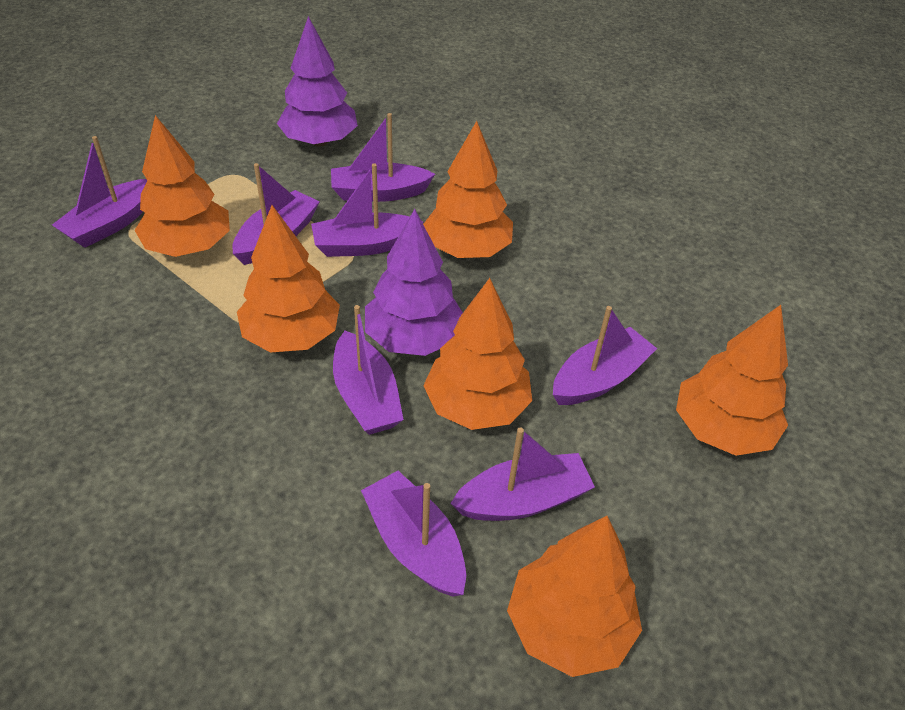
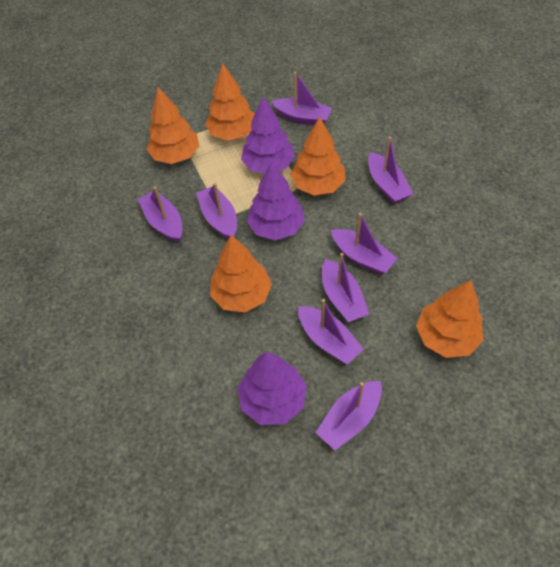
orange tree: 6 -> 5
purple tree: 2 -> 3

